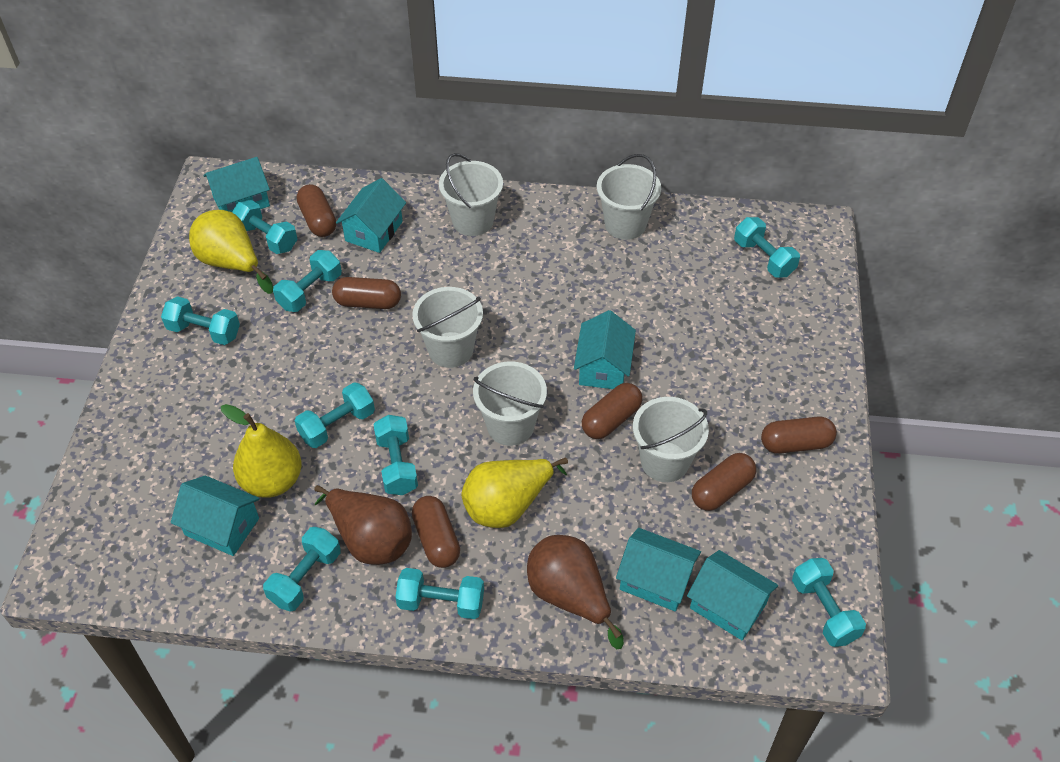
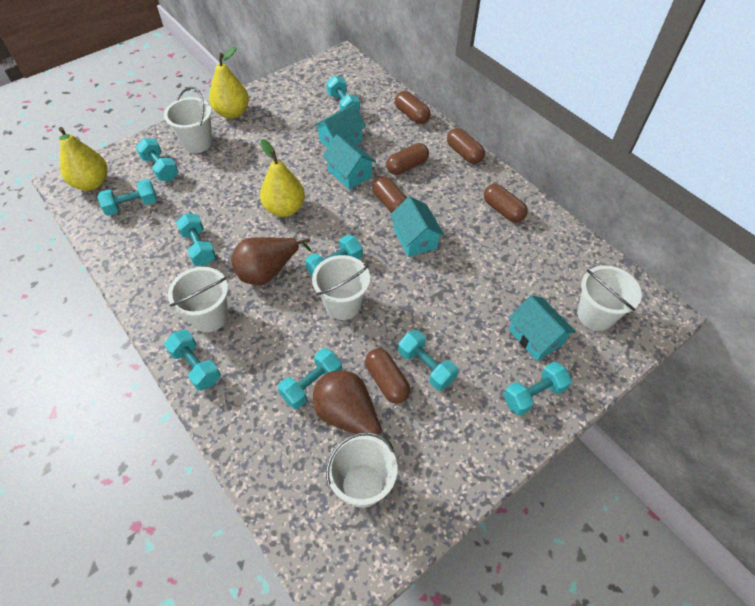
turquoise house: 6 -> 4

